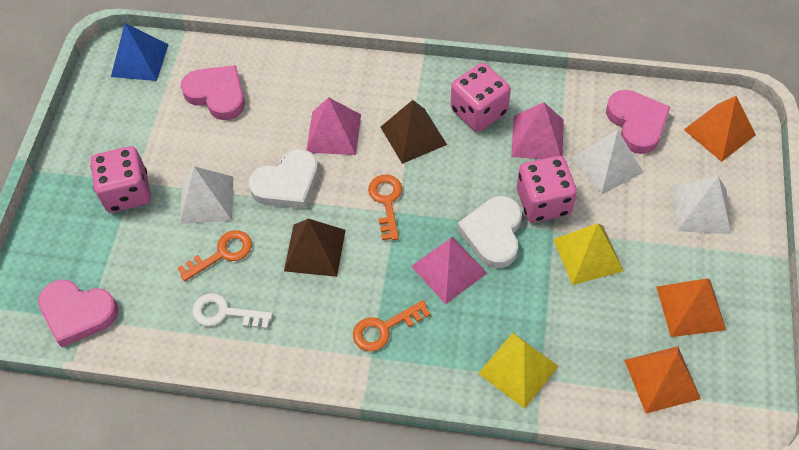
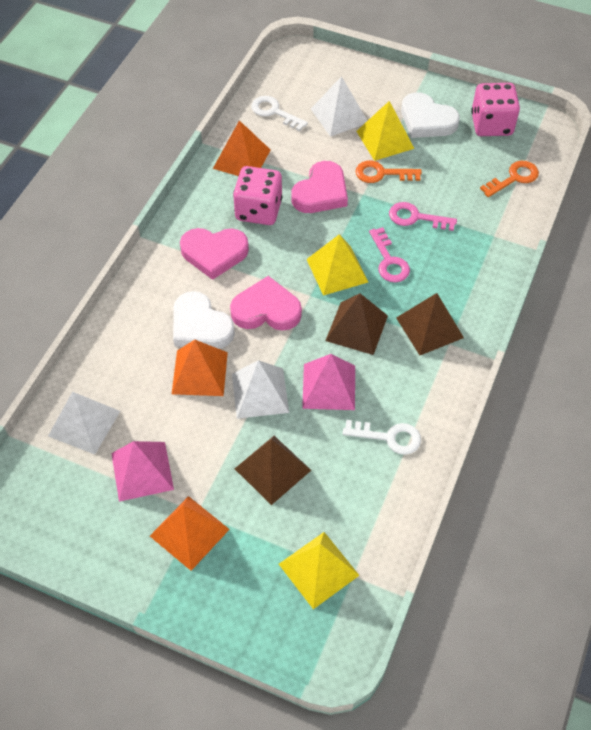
blue pyramid: 1 -> 0
brown pyramid: 2 -> 3
orange key: 3 -> 2
pink dice: 3 -> 2
pink key: 0 -> 2
pink pyramid: 3 -> 2
white key: 1 -> 2
yellow pyramid: 2 -> 3

